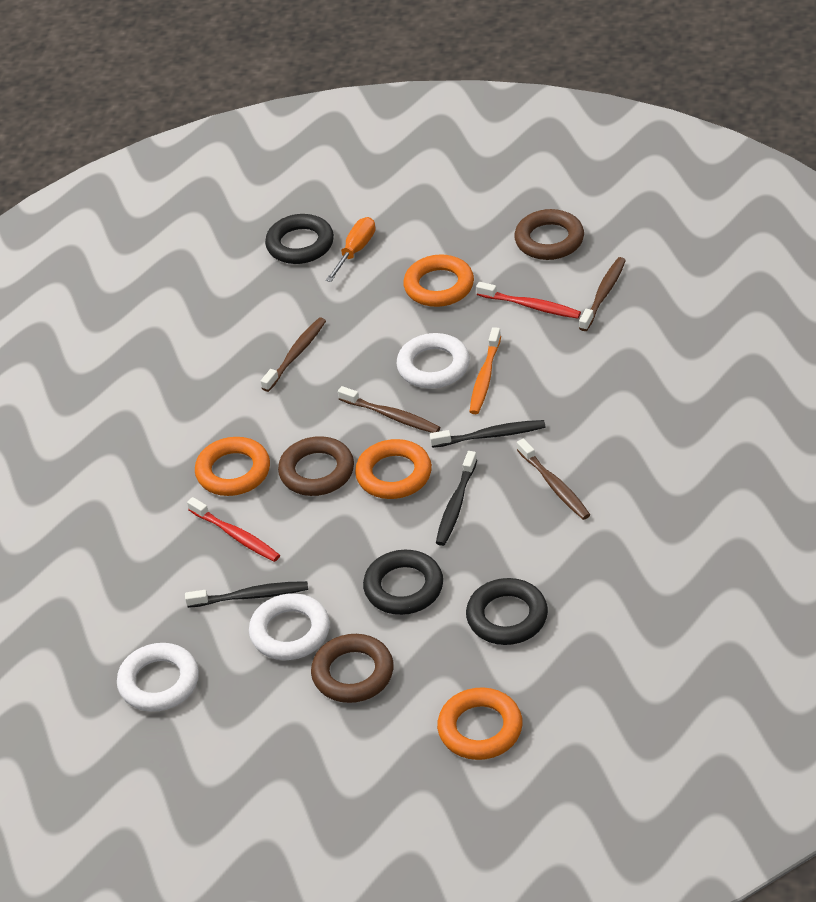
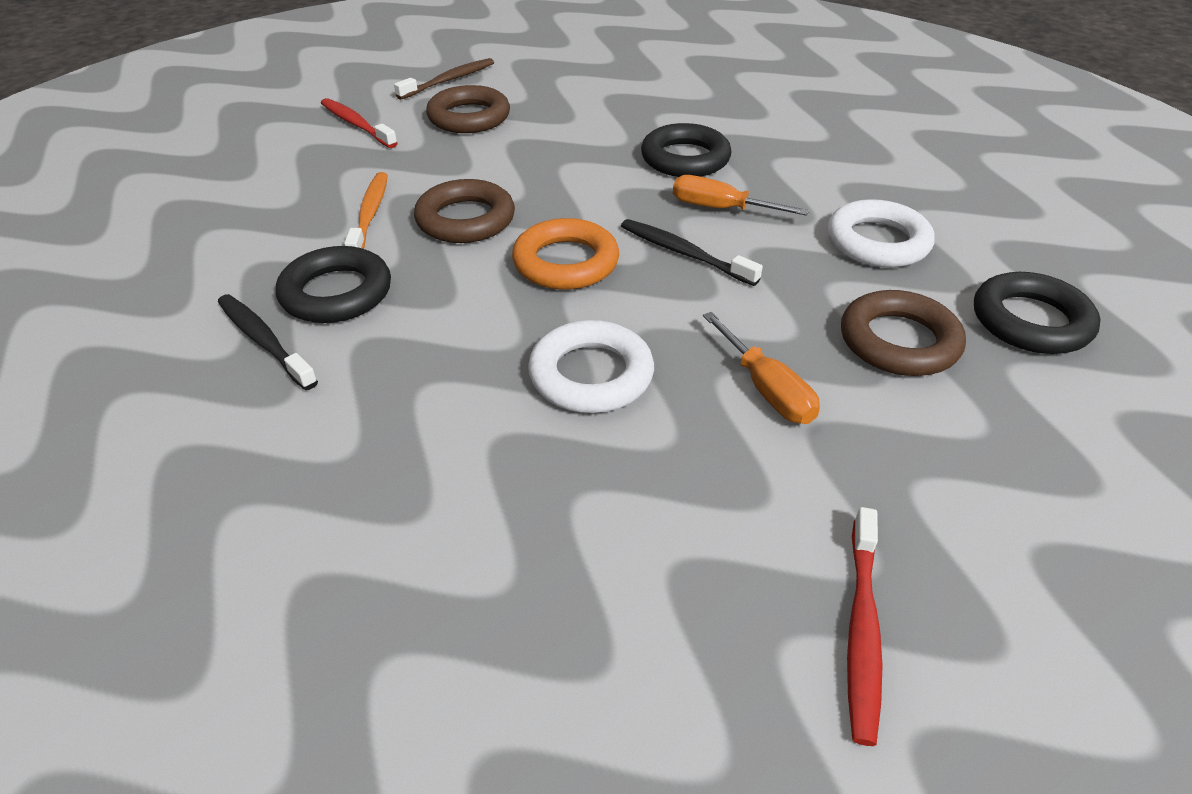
black toothbrush: 3 -> 2
brown toothbrush: 4 -> 1
orange ring: 4 -> 1
orange screwdriver: 1 -> 2
white ring: 3 -> 2

